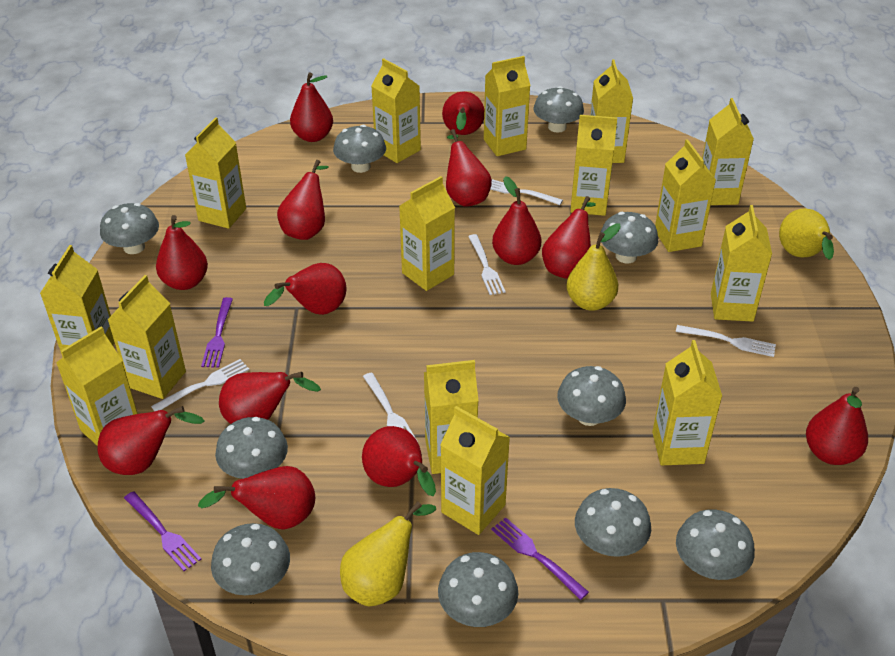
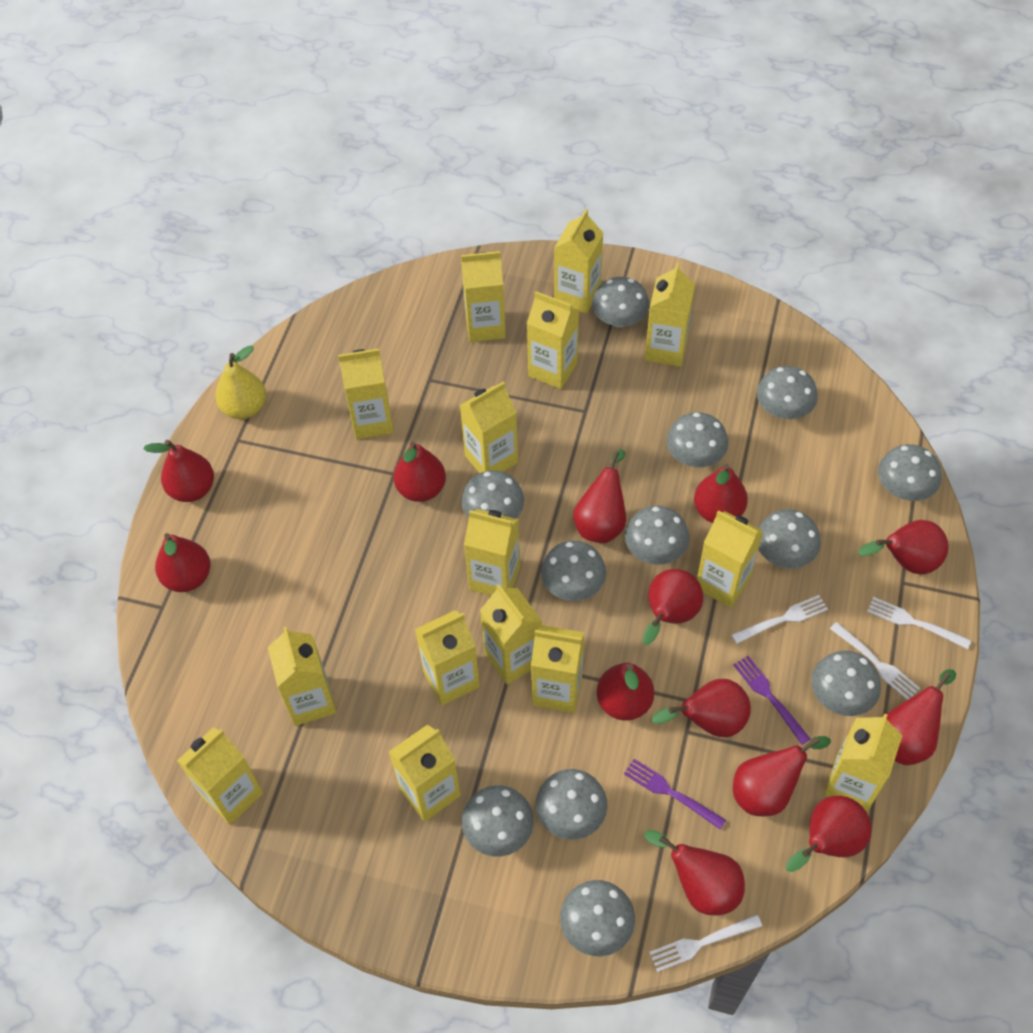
grey mushroom: 10 -> 12
purple fork: 3 -> 2
white fork: 5 -> 4
yellow pear: 3 -> 1

